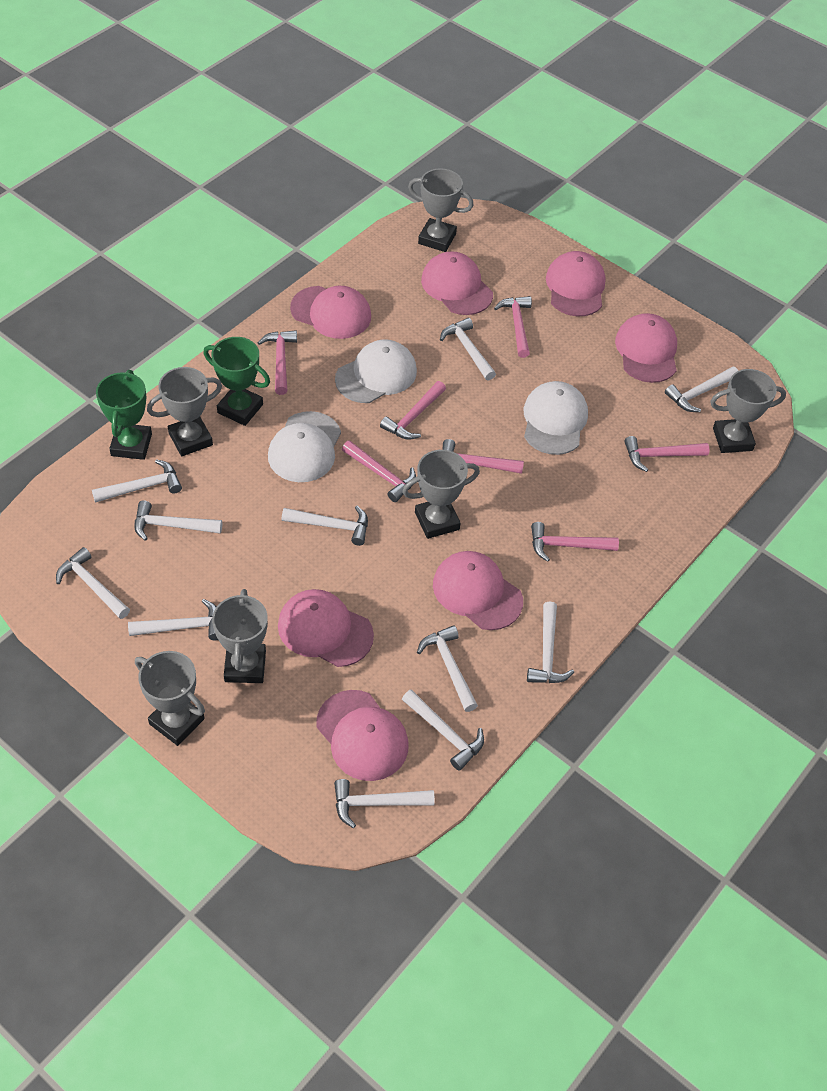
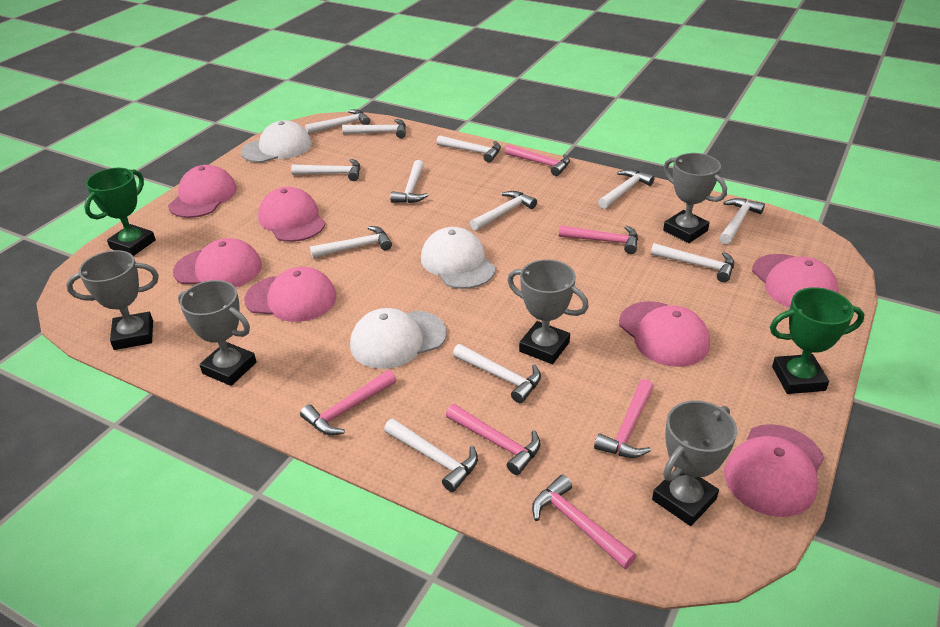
grey trophy: 6 -> 5
pink hammer: 7 -> 6
white hammer: 11 -> 12

